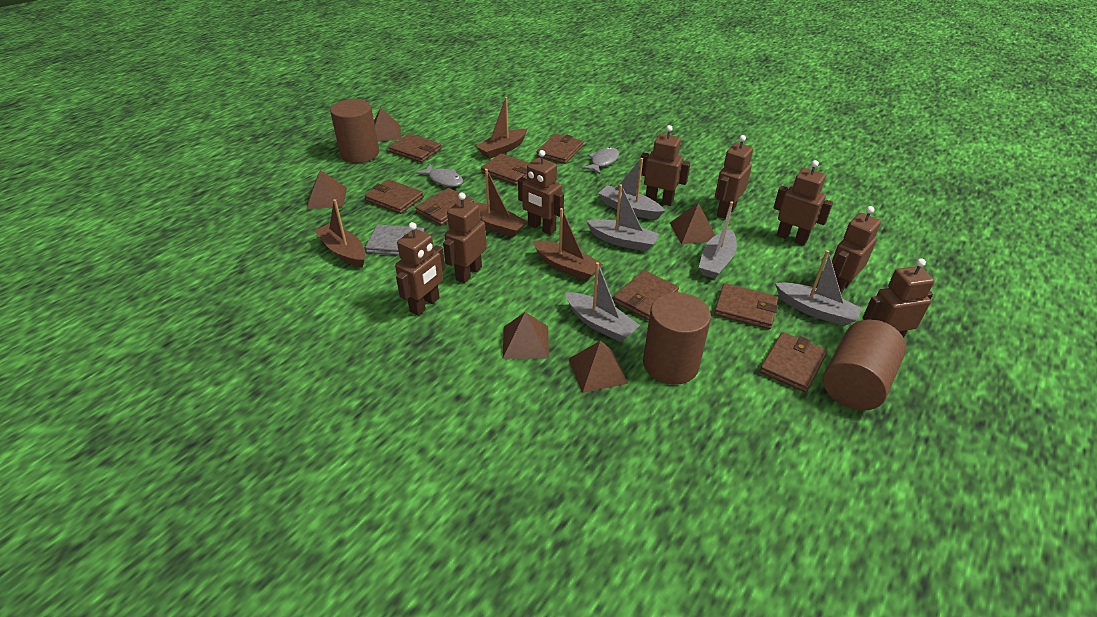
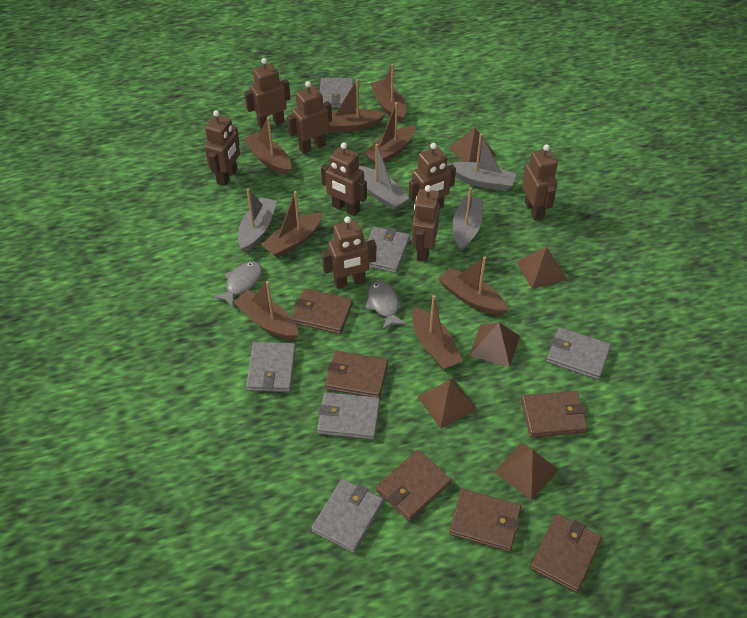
brown boat: 4 -> 8
brown cylinder: 3 -> 0
brown wallet: 8 -> 6
grey boat: 5 -> 4
grey wallet: 1 -> 6

